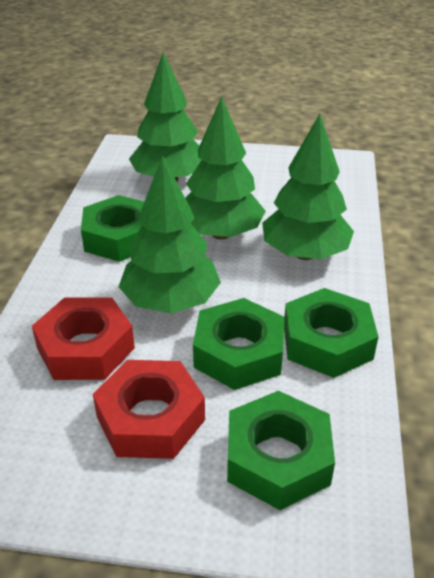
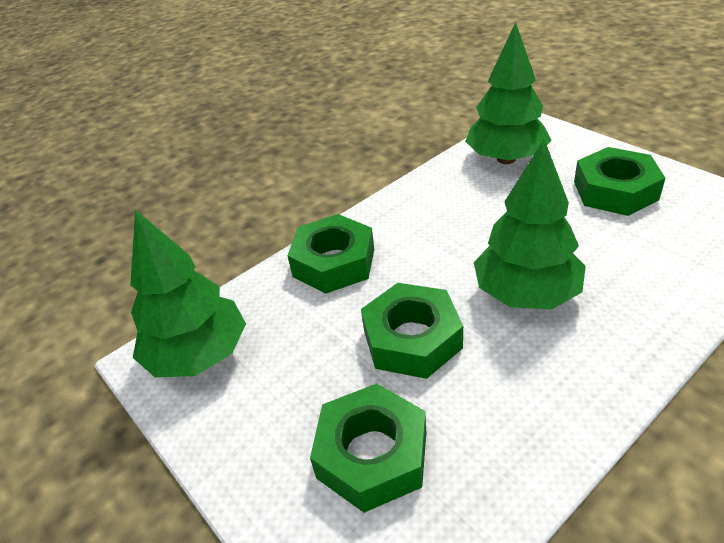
green tree: 4 -> 3
red nut: 2 -> 0

